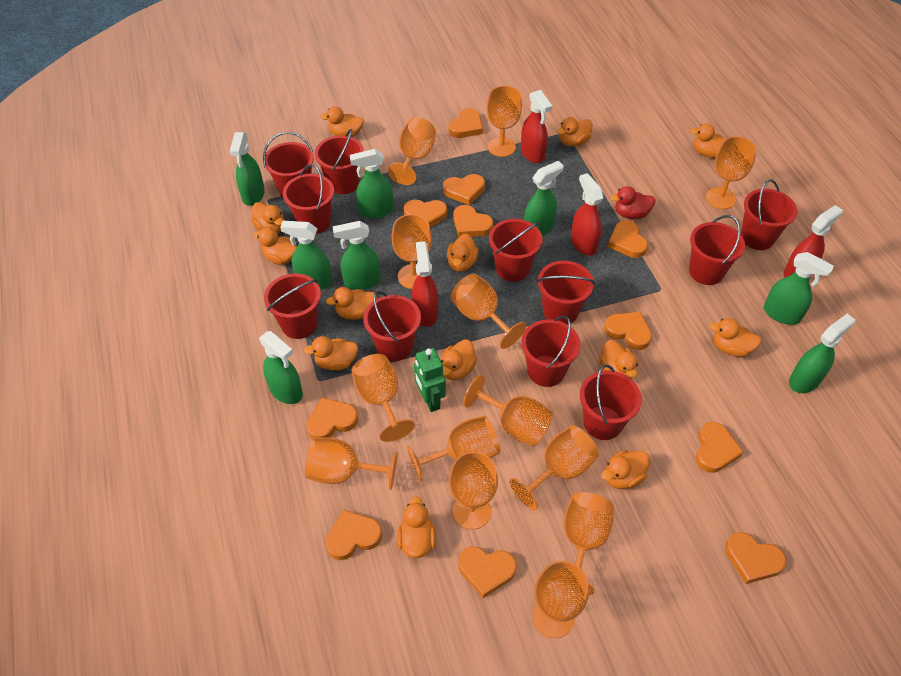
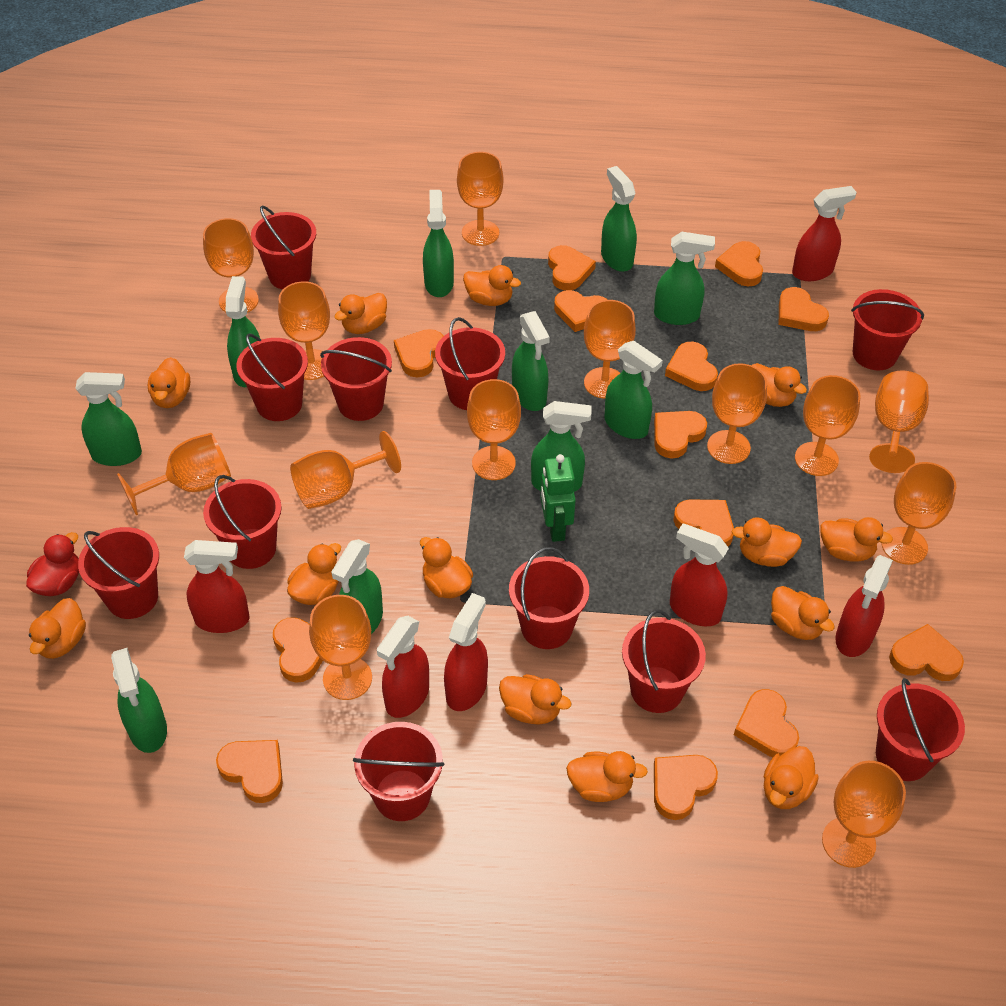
green spray bottle: 8 -> 10
orange heart: 11 -> 13
red spray bottle: 4 -> 6

